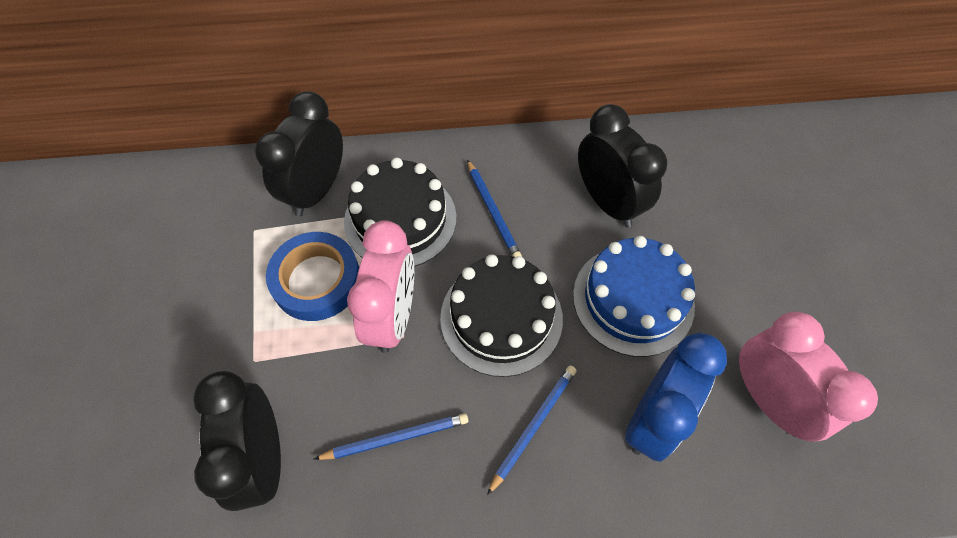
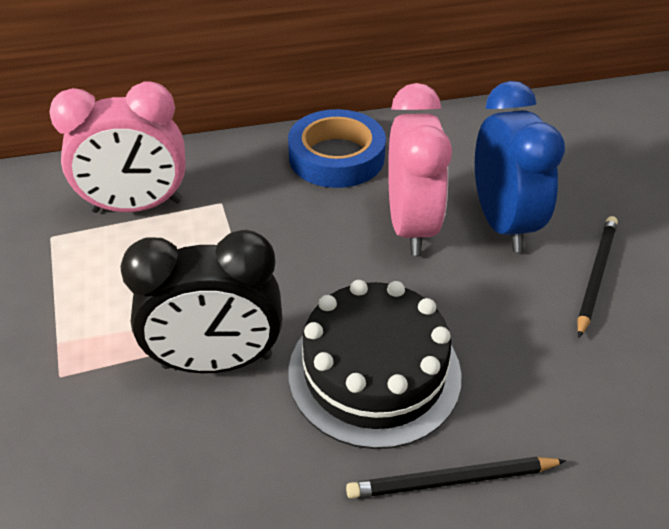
black cake: 2 -> 1
black clock: 3 -> 1
black pencil: 0 -> 2
blue cake: 1 -> 0
blue pencil: 3 -> 0

